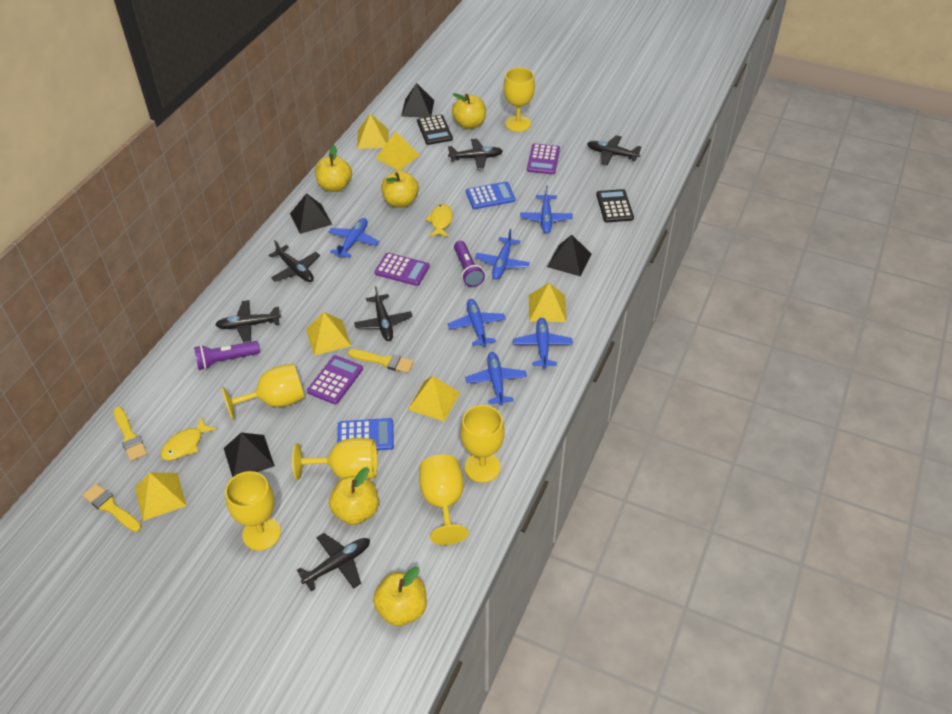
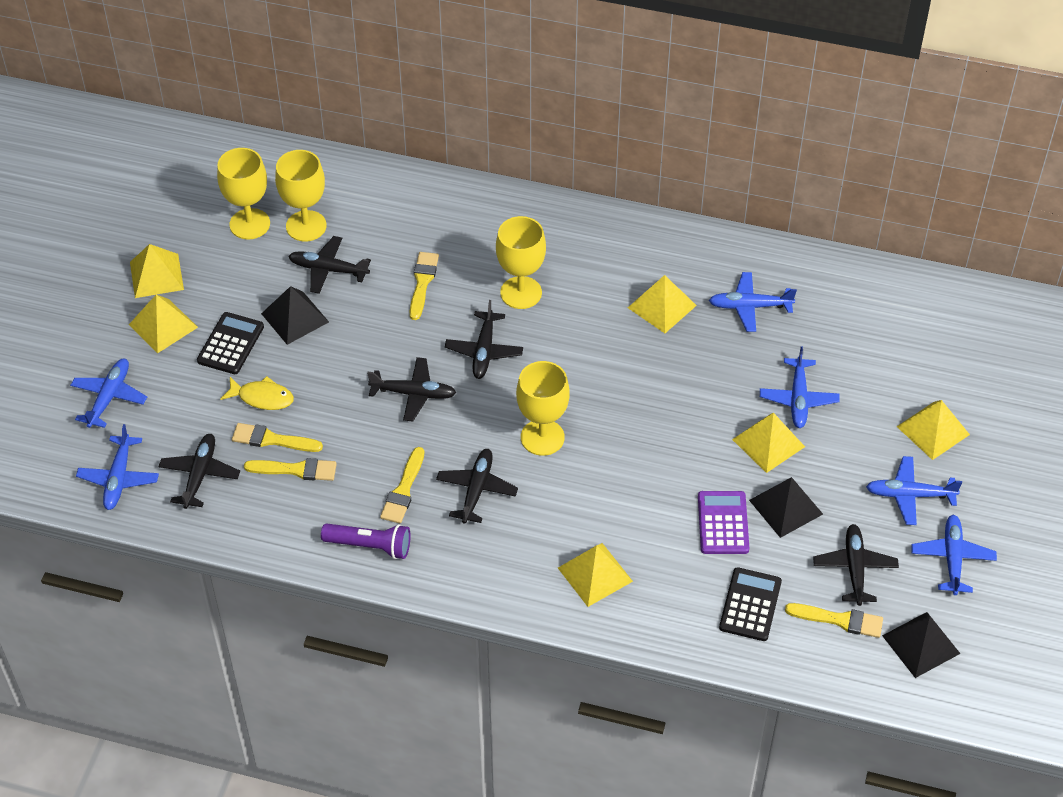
black pyramid: 4 -> 3
blue calculator: 2 -> 0
purple calculator: 3 -> 1
purple flashlight: 2 -> 1
yellow apple: 5 -> 0
yellow brush: 3 -> 5
yellow fish: 2 -> 1
yellow goblet: 6 -> 4

